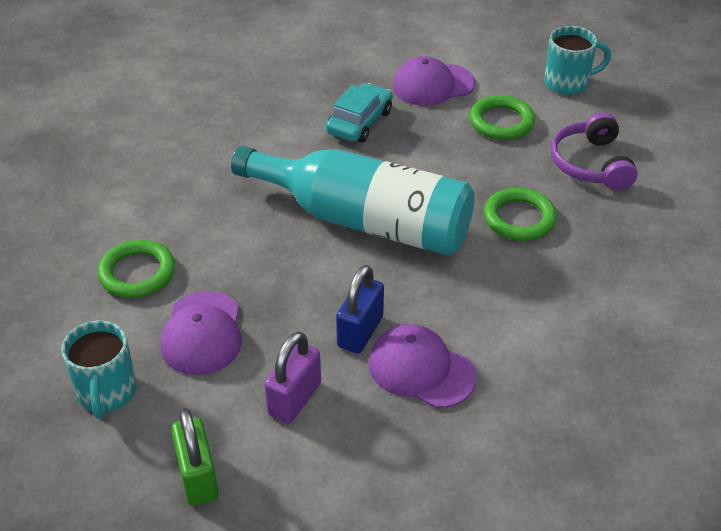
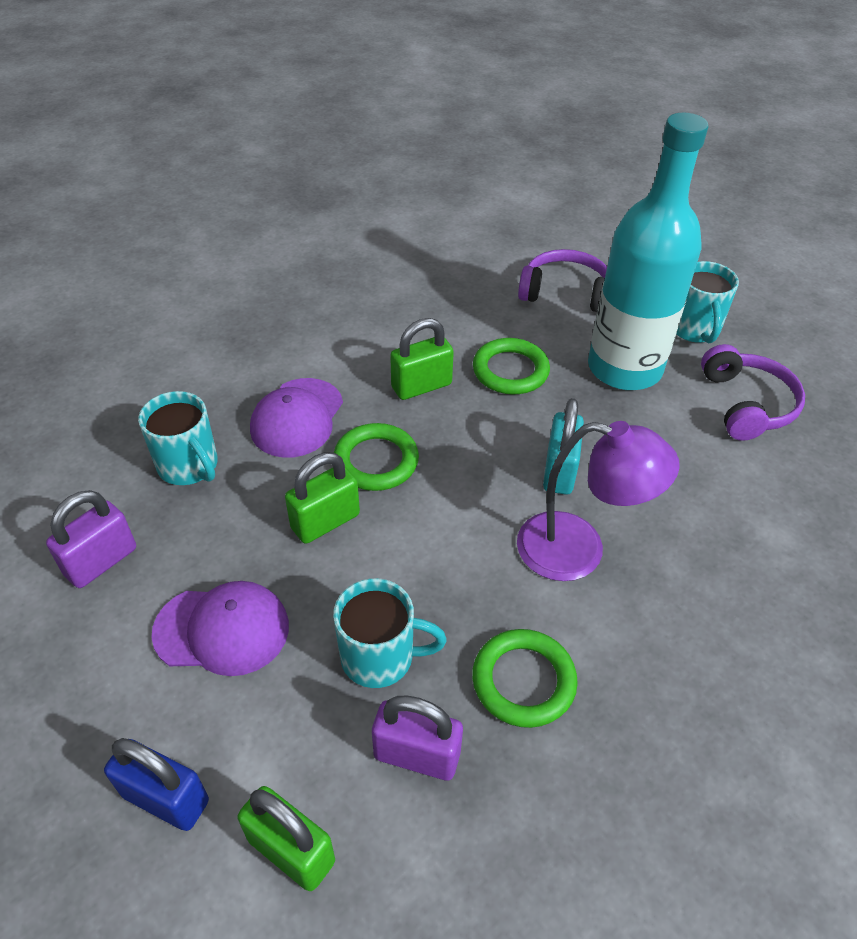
green padlock: 1 -> 3
purple cap: 3 -> 2
purple headphones: 1 -> 2
purple lamp: 0 -> 1
purple padlock: 1 -> 2
turquoise car: 1 -> 0
turquoise mug: 2 -> 3
turquoise padlock: 0 -> 1

